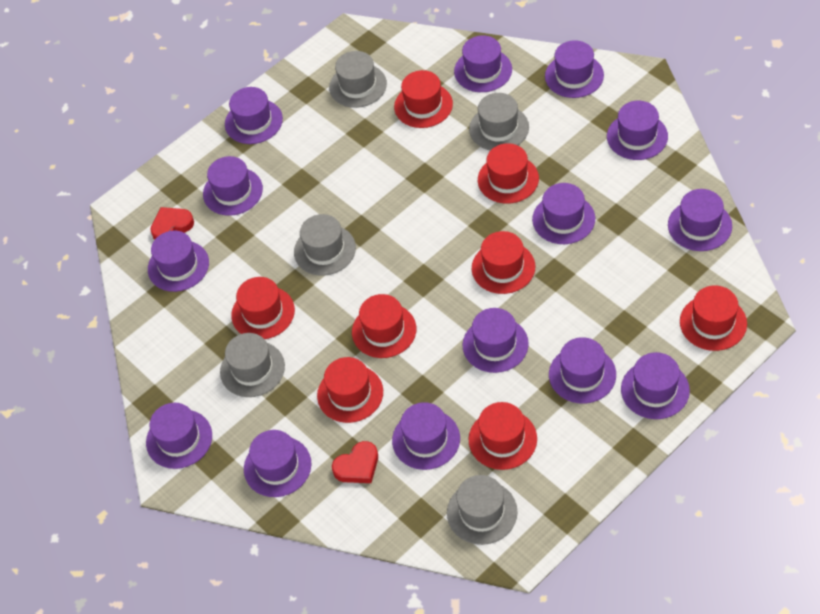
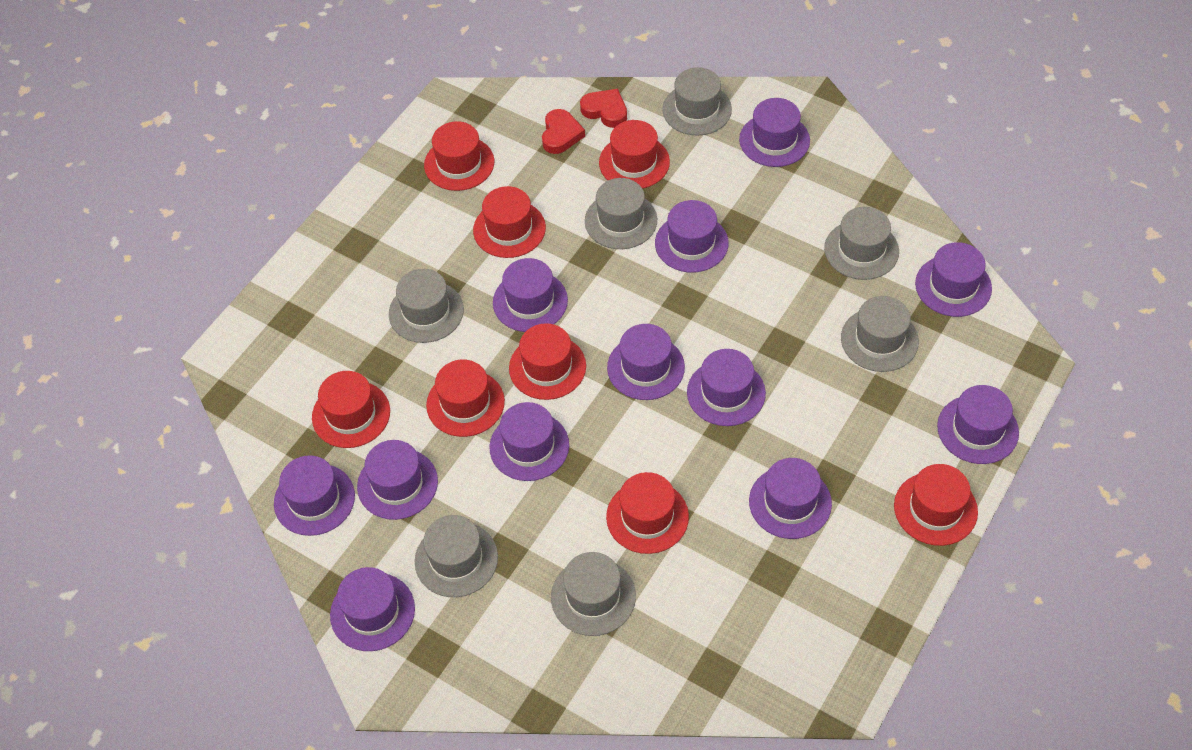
grey hat: 5 -> 7
purple hat: 14 -> 12

